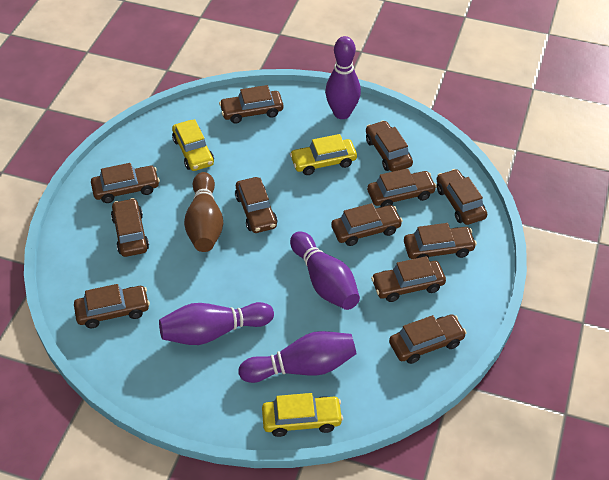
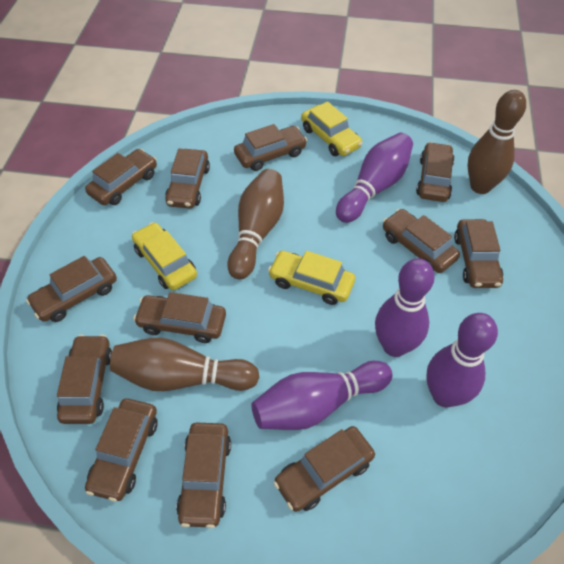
brown bowling pin: 1 -> 3

